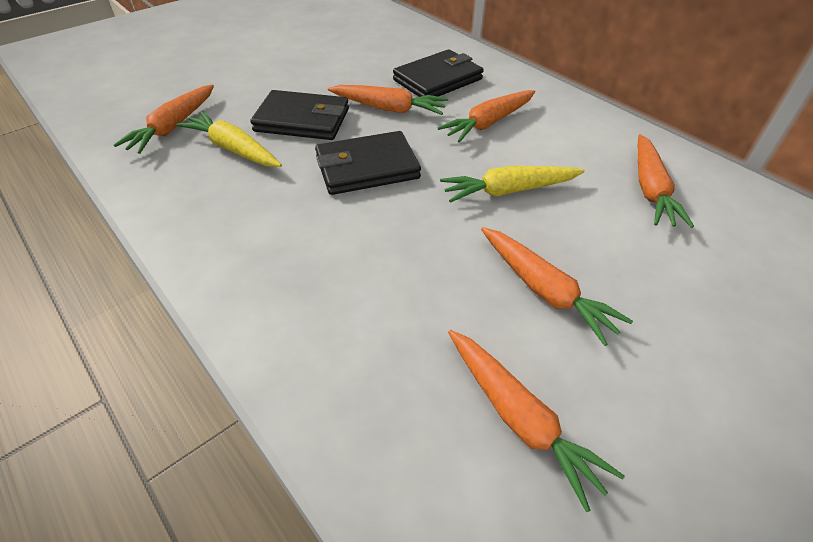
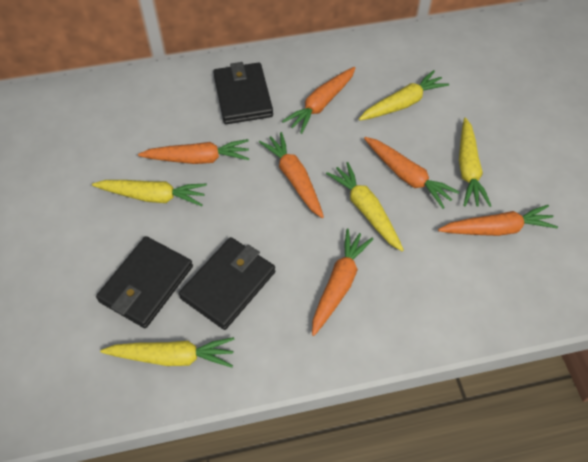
yellow carrot: 2 -> 5

